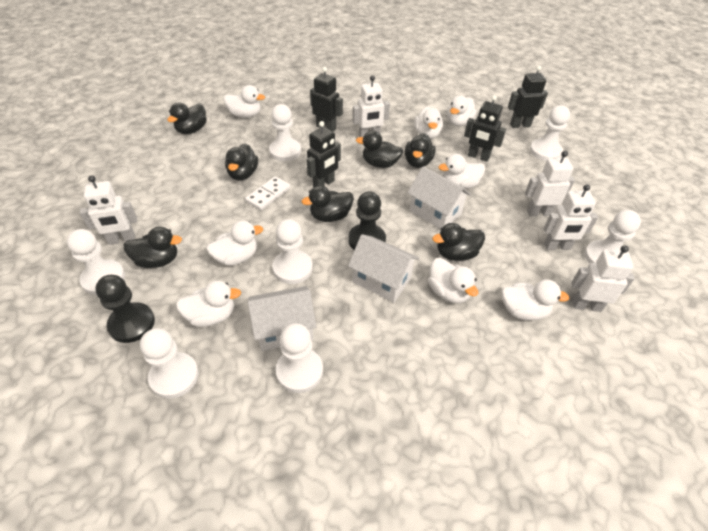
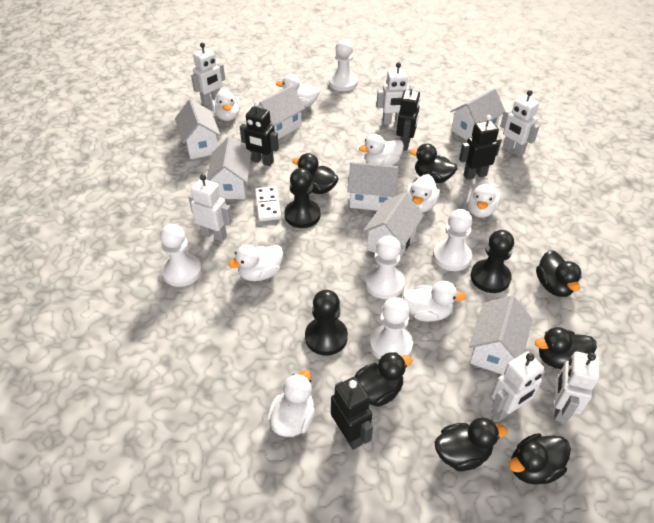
black pawn: 2 -> 3
white house: 3 -> 7
white pawn: 7 -> 5
white robot: 5 -> 6

